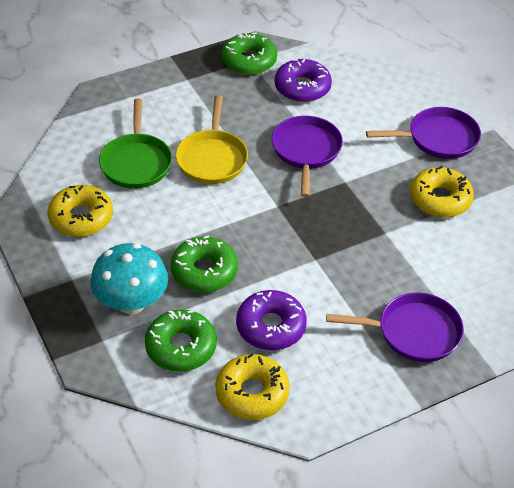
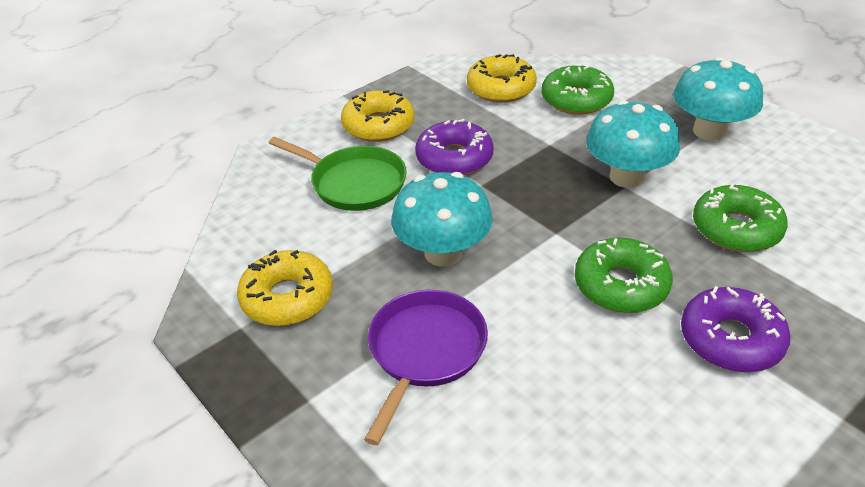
purple pan: 3 -> 1
turquoise mushroom: 1 -> 3
yellow pan: 1 -> 0

